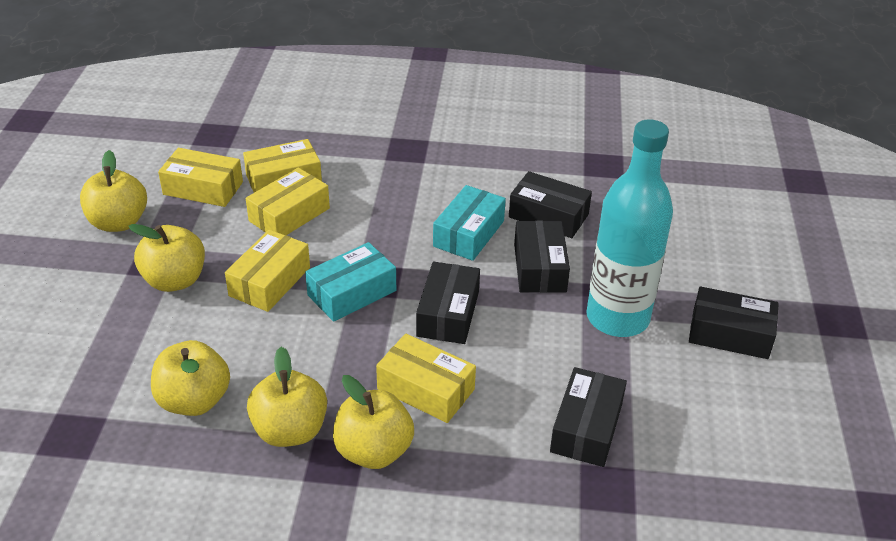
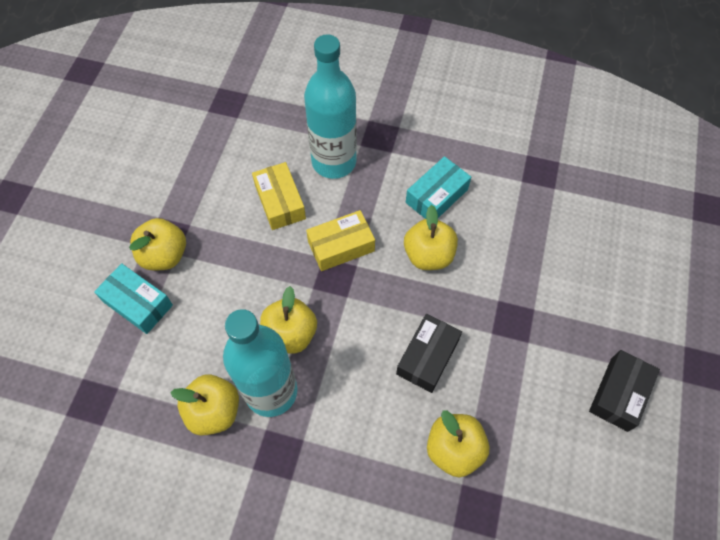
black box: 5 -> 2
turquoise bottle: 1 -> 2
yellow box: 5 -> 2

